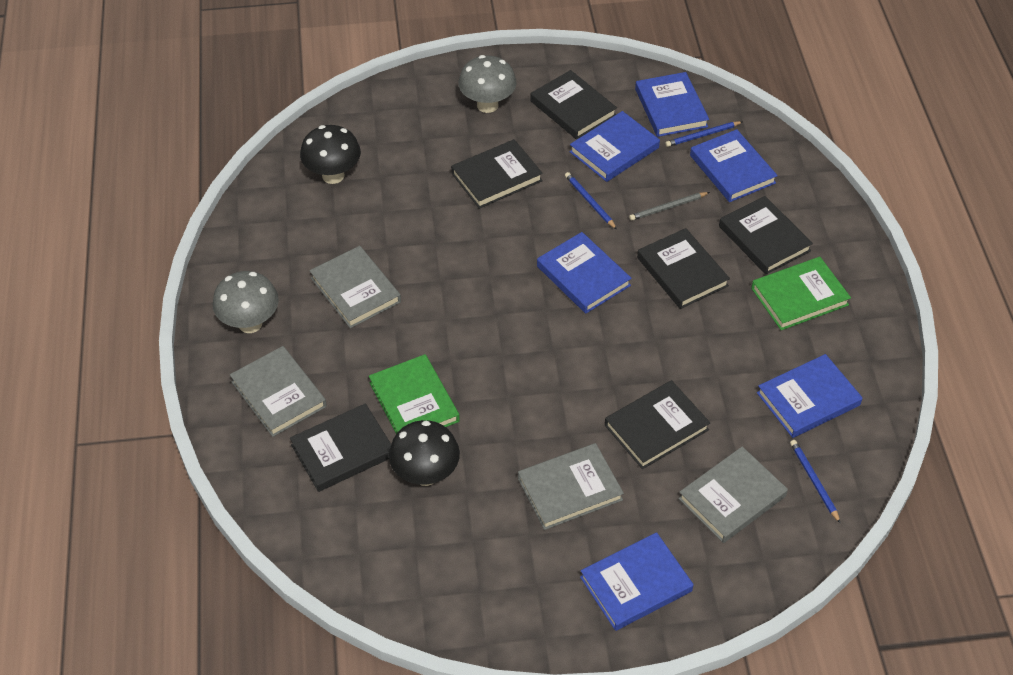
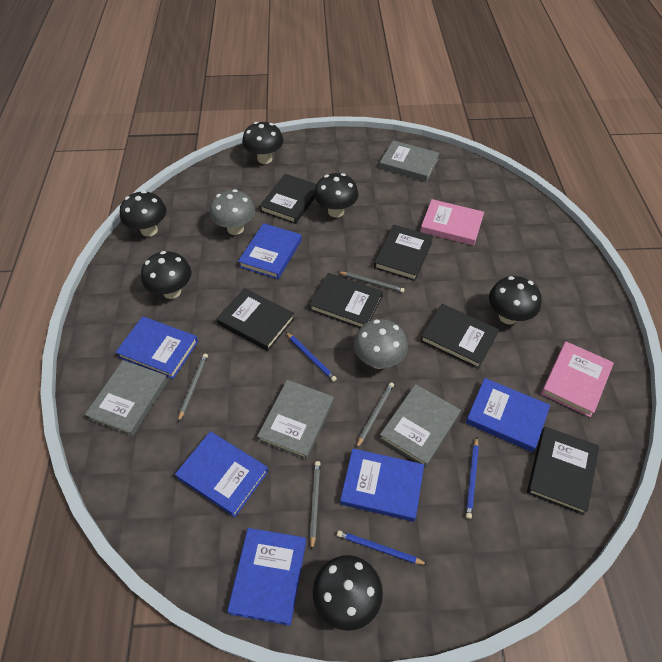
black mushroom: 2 -> 6
green book: 2 -> 0
grey pencil: 1 -> 4
pink book: 0 -> 2

